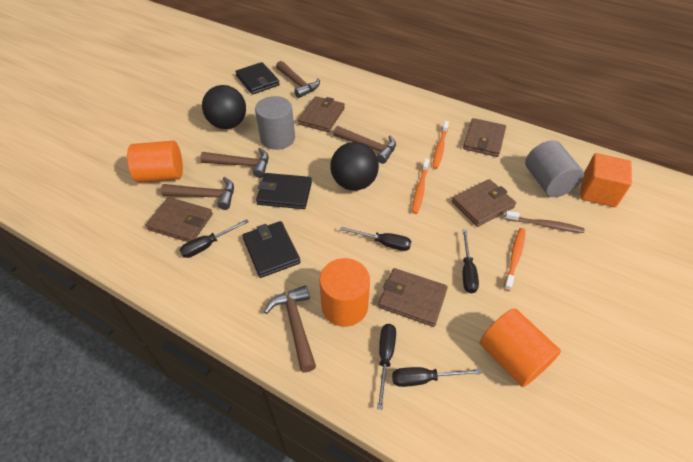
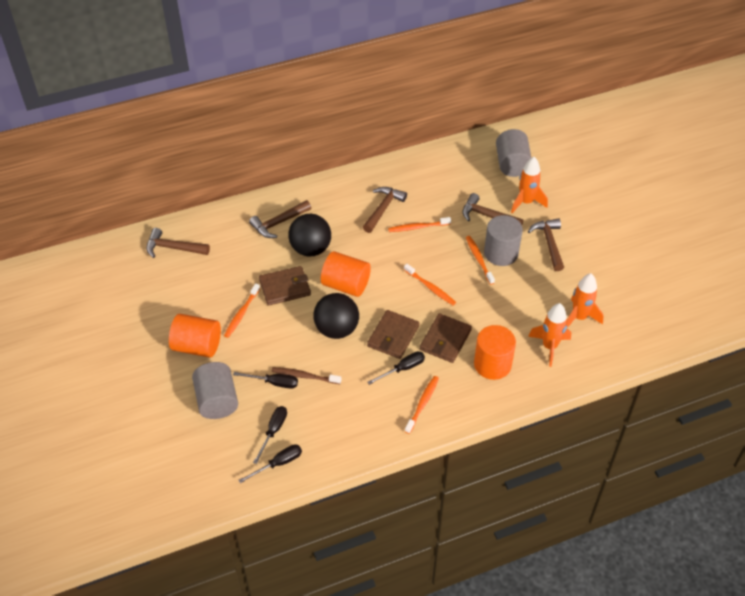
black screwdriver: 5 -> 4
black wallet: 3 -> 0
brown wallet: 5 -> 3
grey cylinder: 2 -> 3
orange cube: 1 -> 0
orange rocket: 0 -> 3
orange toothbrush: 3 -> 5

